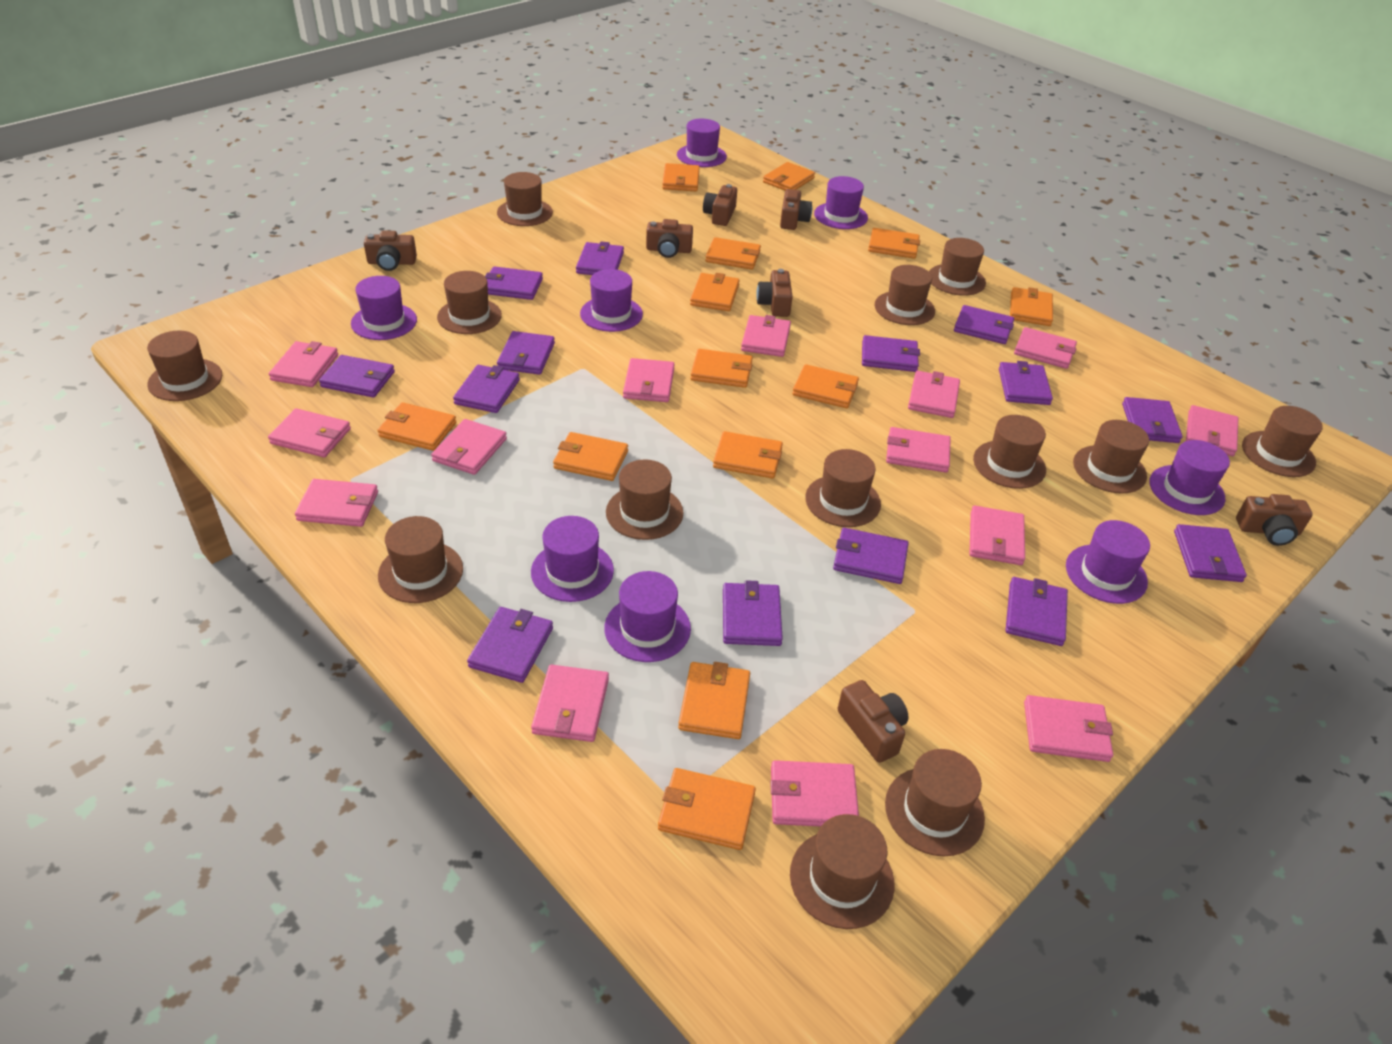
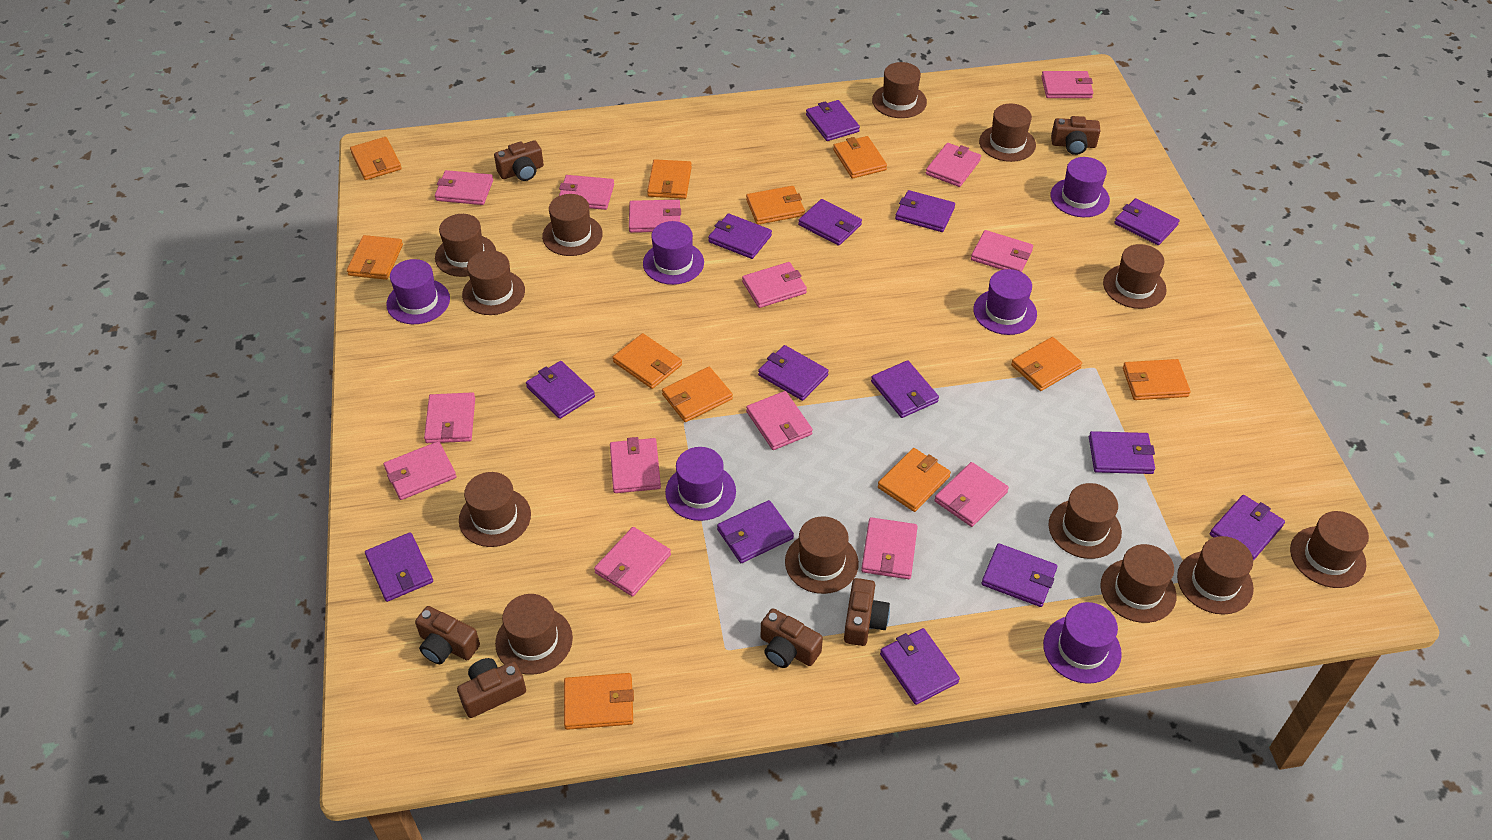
brown camera: 7 -> 6
orange wallet: 13 -> 11
purple hat: 8 -> 6

